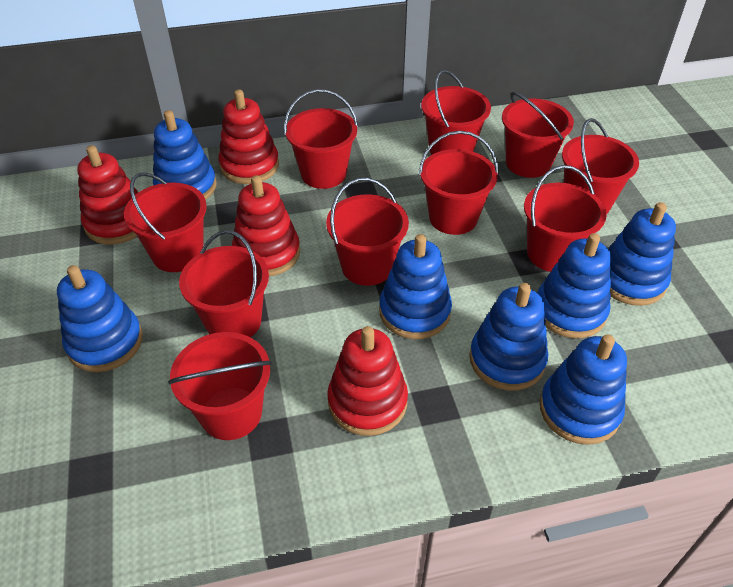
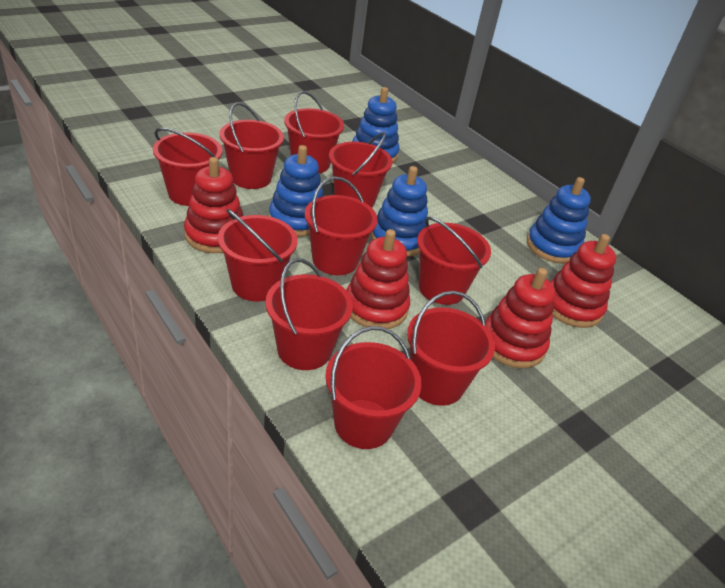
blue stacking toy: 7 -> 4

